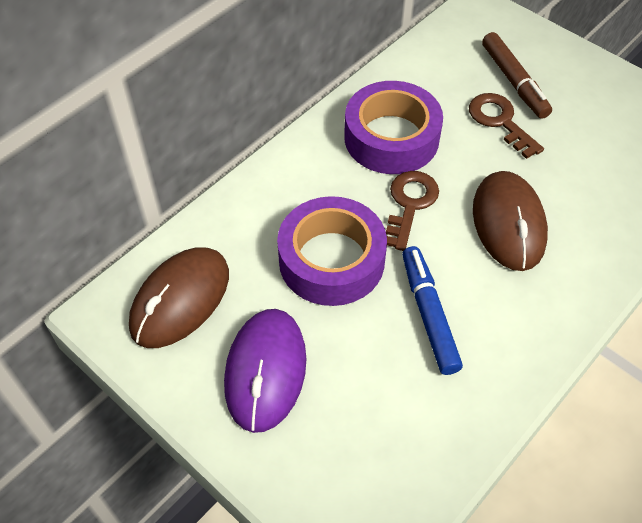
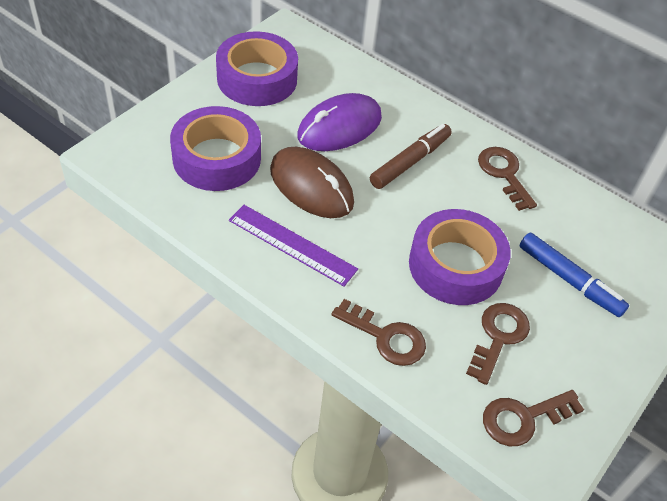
brown key: 2 -> 4
brown mouse: 2 -> 1
purple ruler: 0 -> 1
purple tape: 2 -> 3

